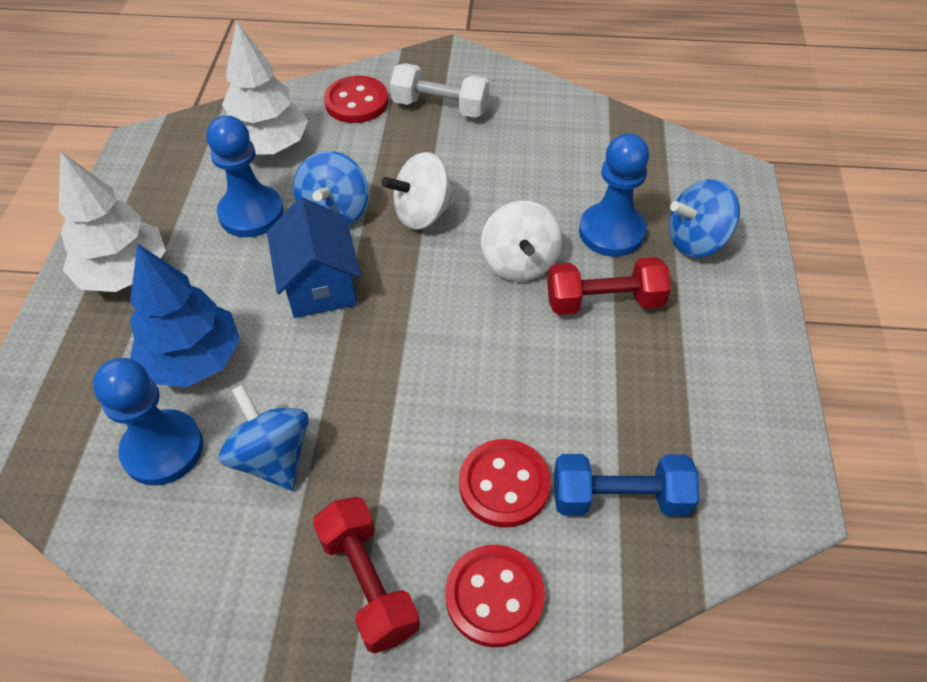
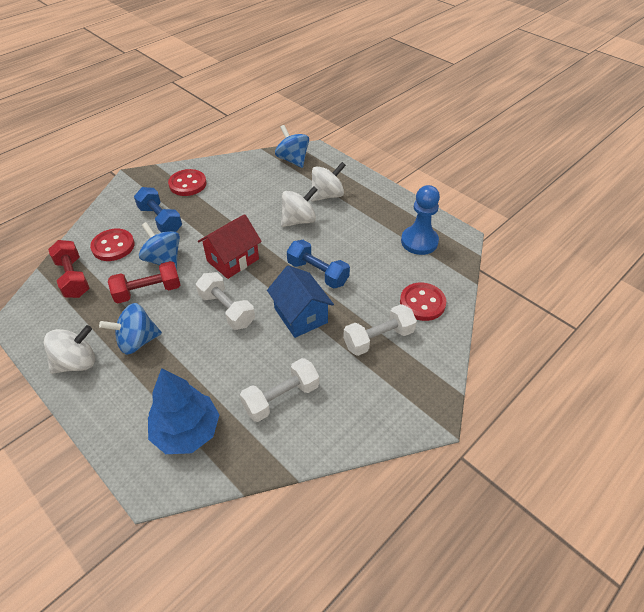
blue dumbbell: 1 -> 2
blue pawn: 3 -> 1
red house: 0 -> 1
white dumbbell: 1 -> 3
white spinning top: 2 -> 3
white tree: 2 -> 0

